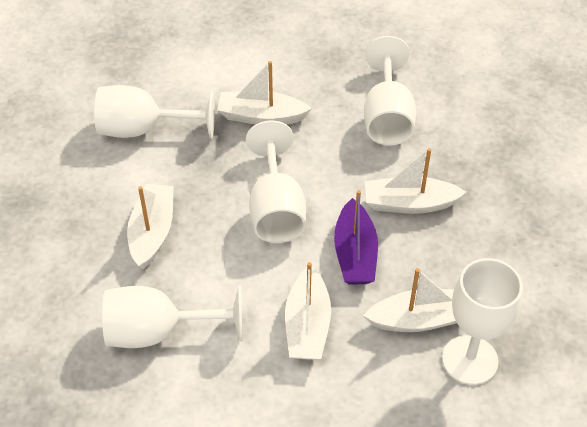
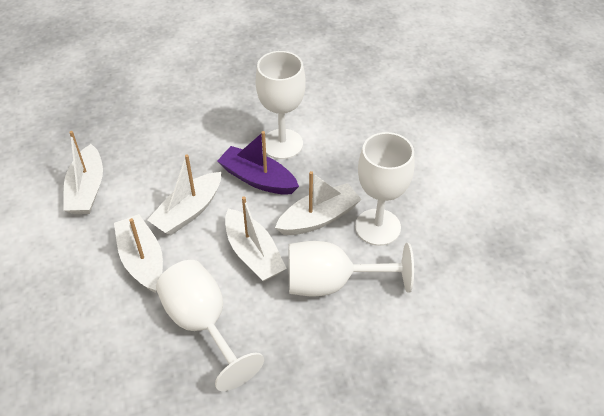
white goblet: 5 -> 4

